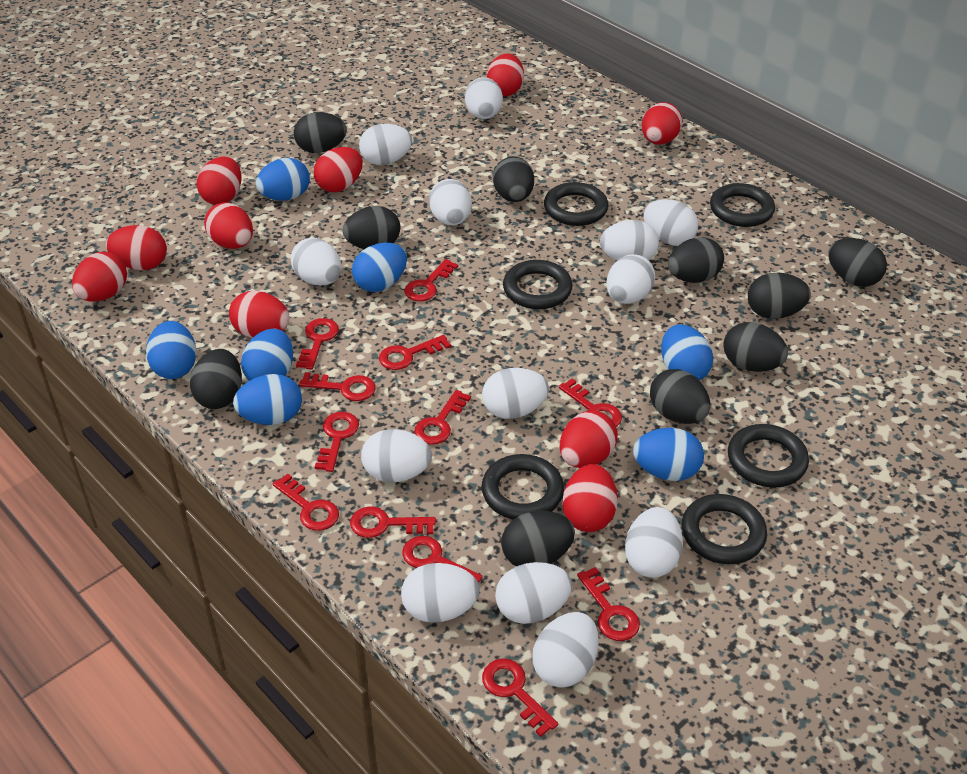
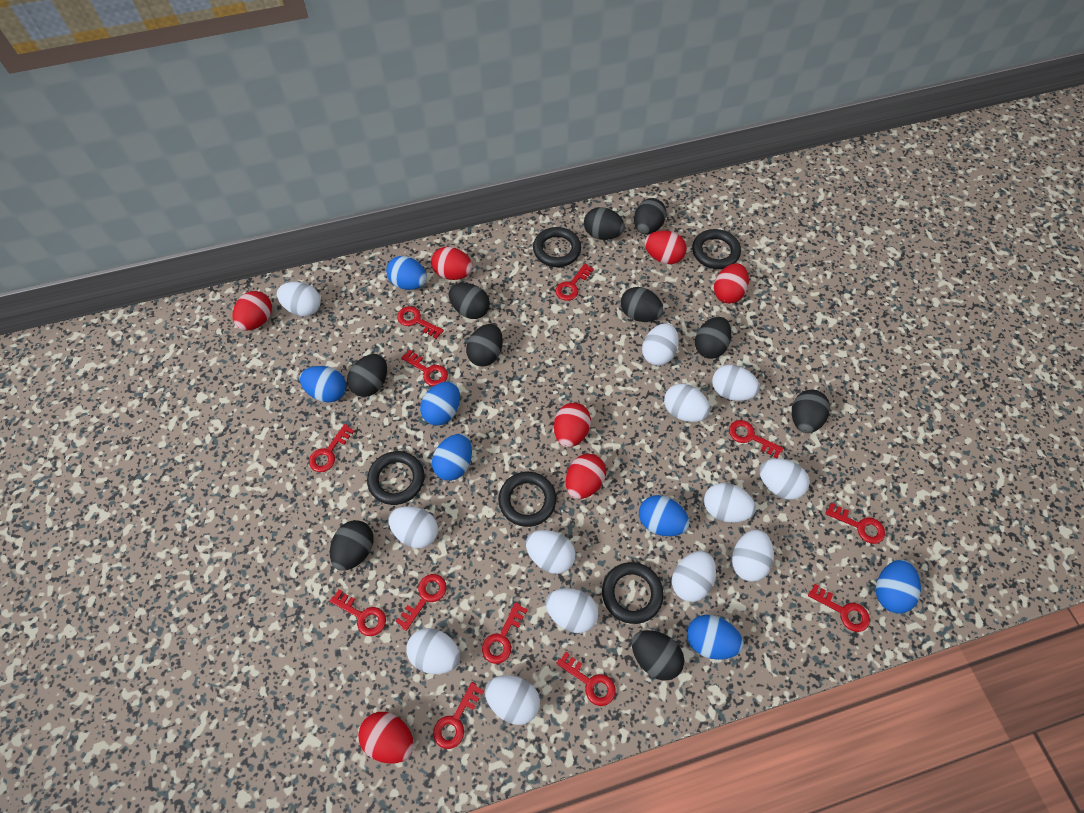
black ring: 6 -> 5
red egg: 10 -> 7

